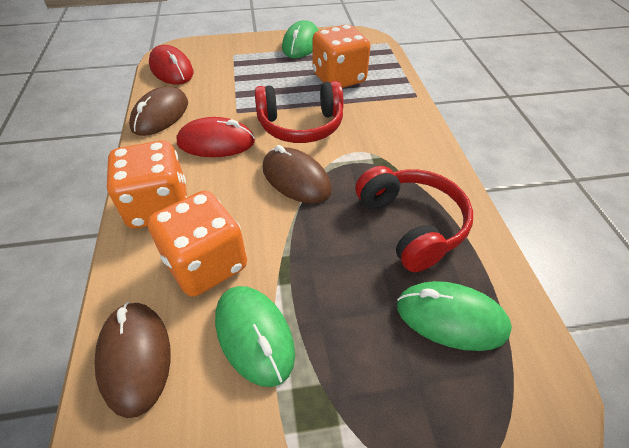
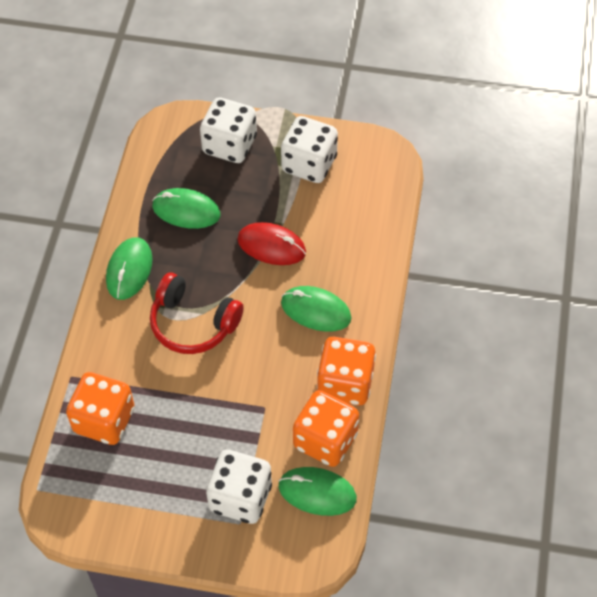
brown mouse: 3 -> 0
green mouse: 3 -> 4
red headphones: 2 -> 1
red mouse: 2 -> 1
white dice: 0 -> 3

